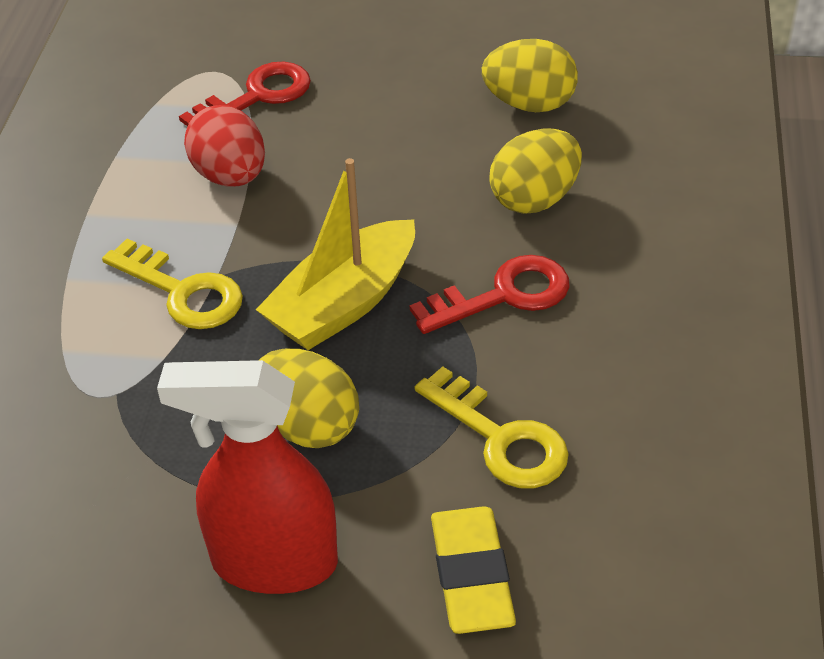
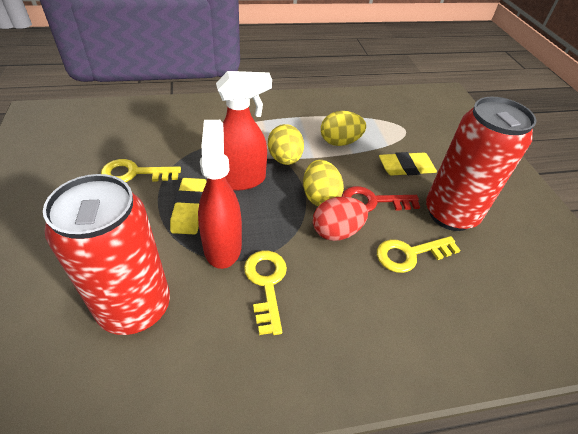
red can: 0 -> 2
red key: 2 -> 1
red spray bottle: 1 -> 2
yellow boat: 1 -> 0
yellow eraser: 1 -> 2
yellow key: 2 -> 3

